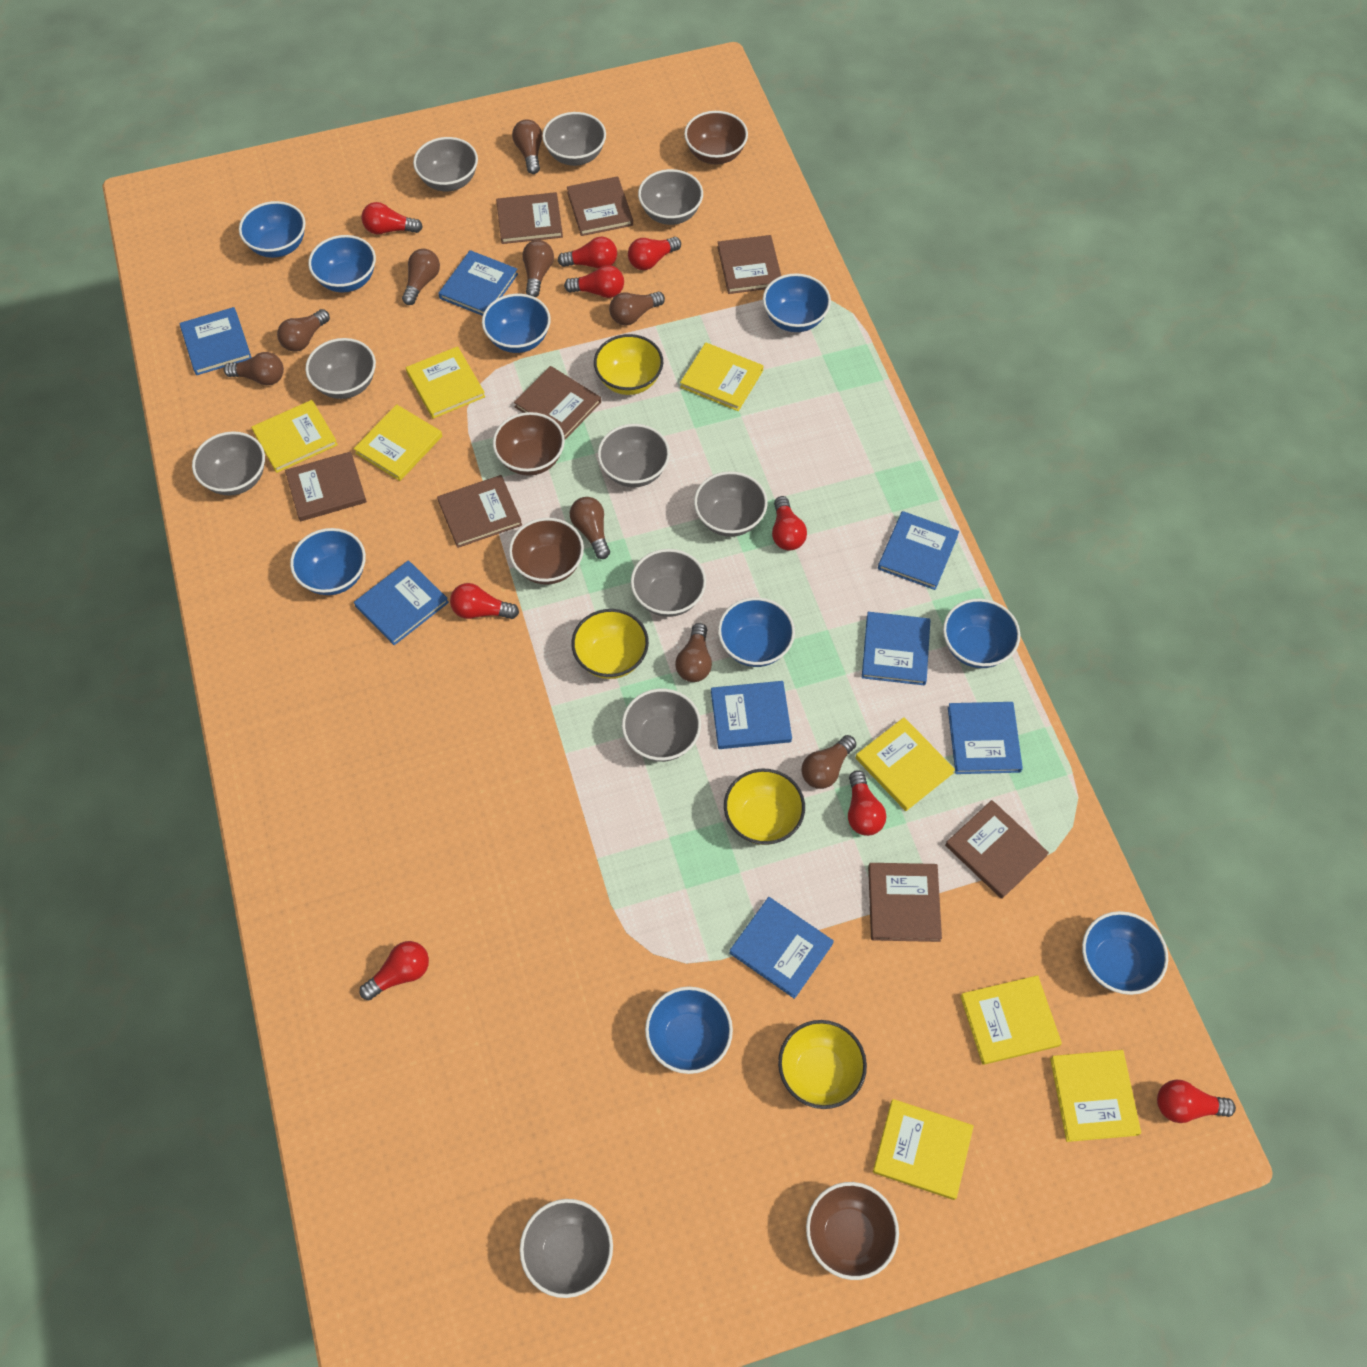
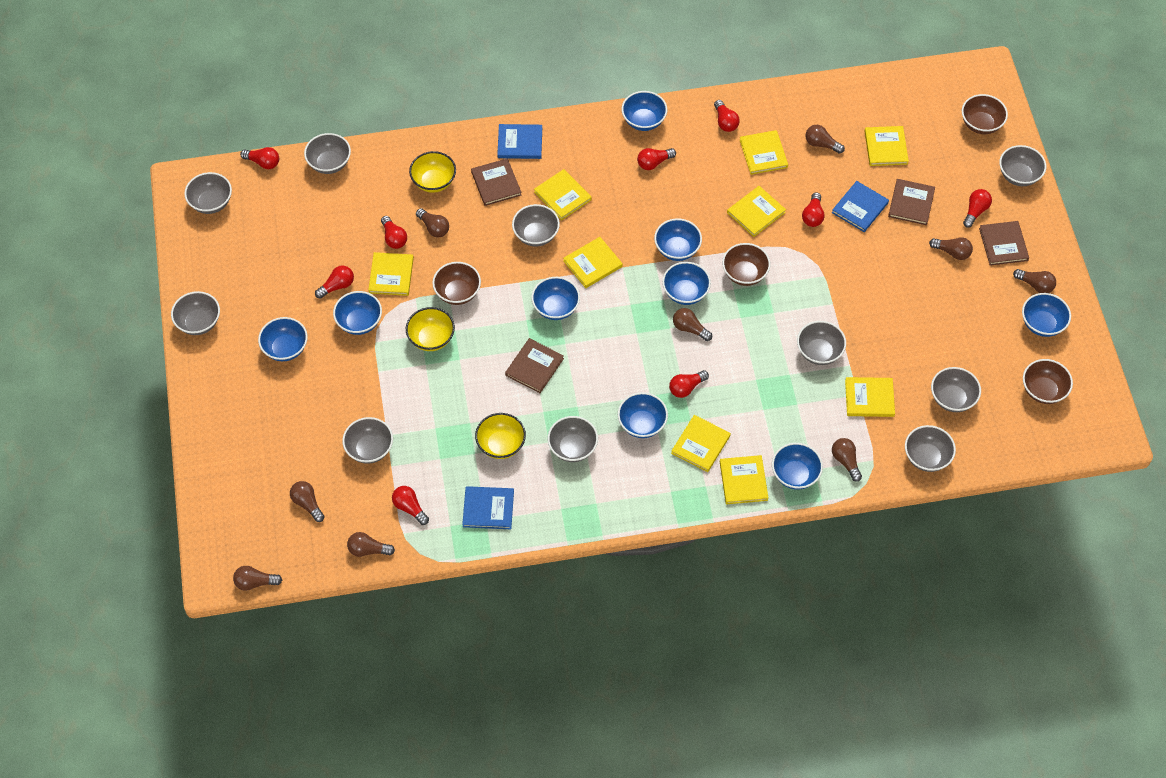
blue book: 8 -> 3
brown book: 8 -> 4
yellow book: 8 -> 9
yellow bowl: 4 -> 3

